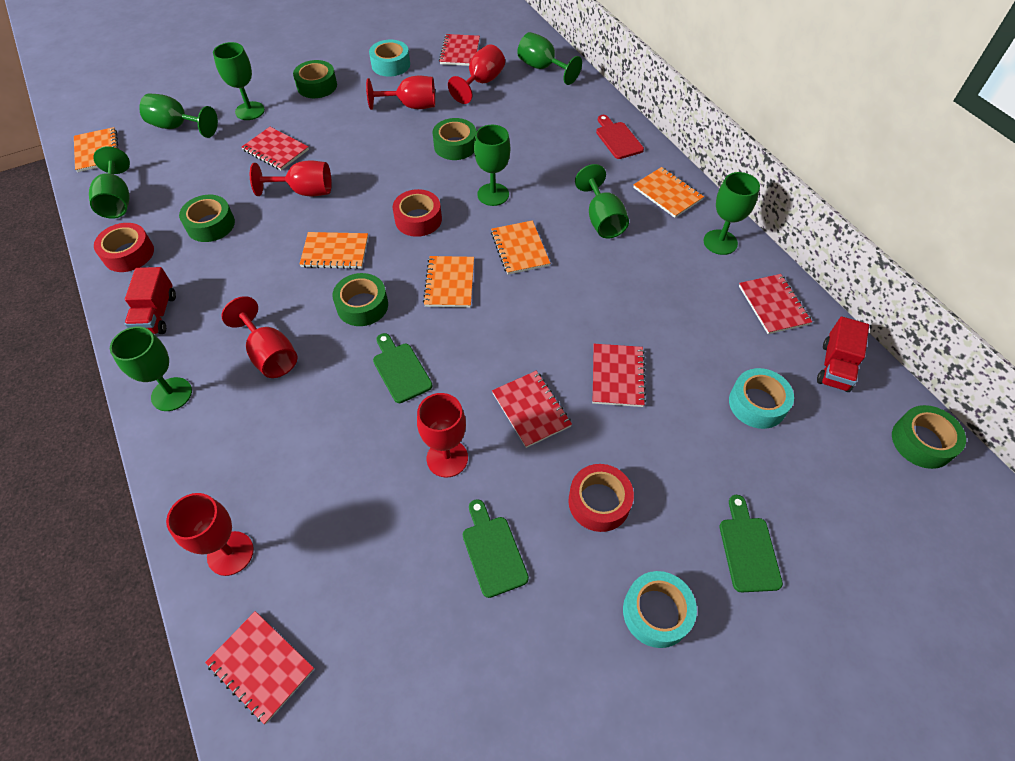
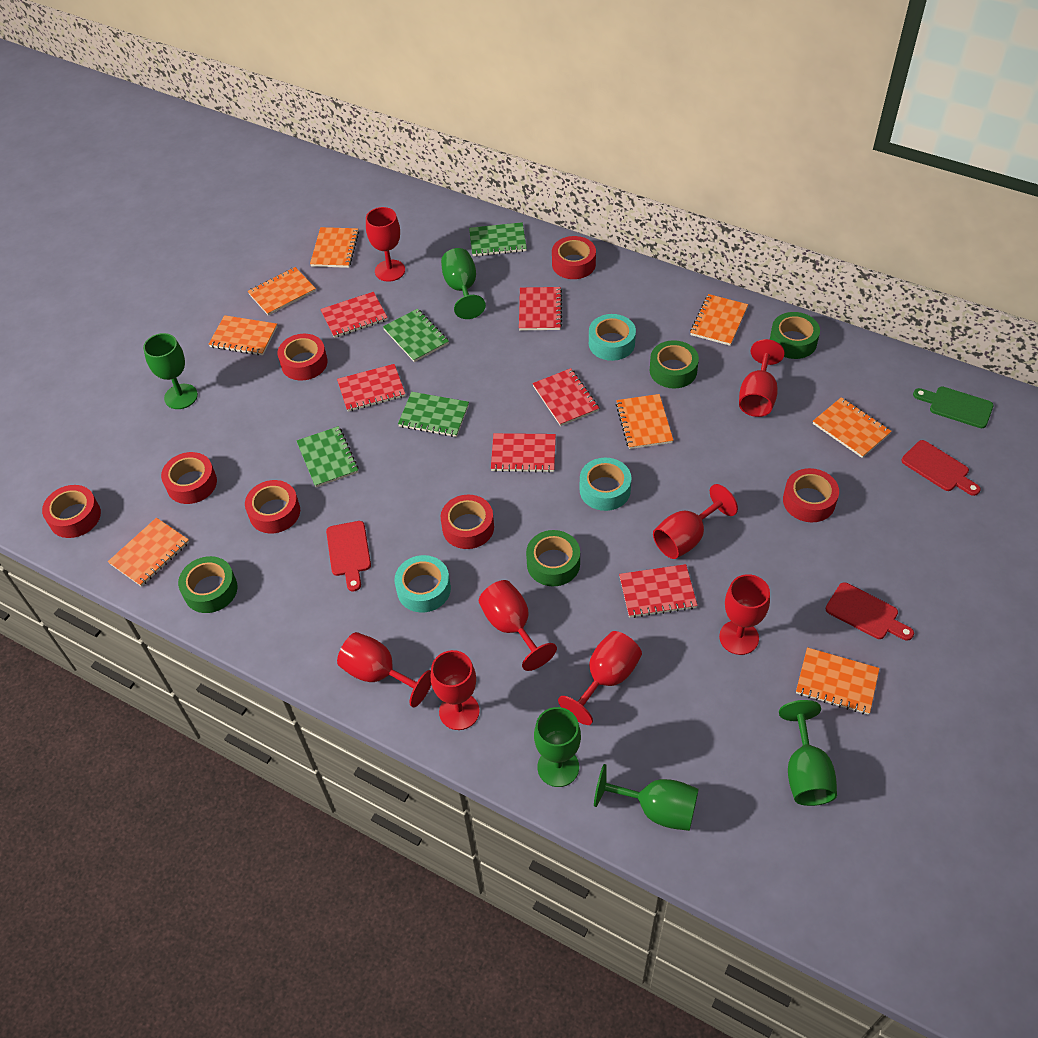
green cutting board: 3 -> 1
green goblet: 8 -> 5
green notebook: 0 -> 4
green tape: 5 -> 4
orange notebook: 5 -> 8
red cutting board: 1 -> 3
red goblet: 6 -> 8
red tape: 3 -> 7
red truck: 2 -> 0

